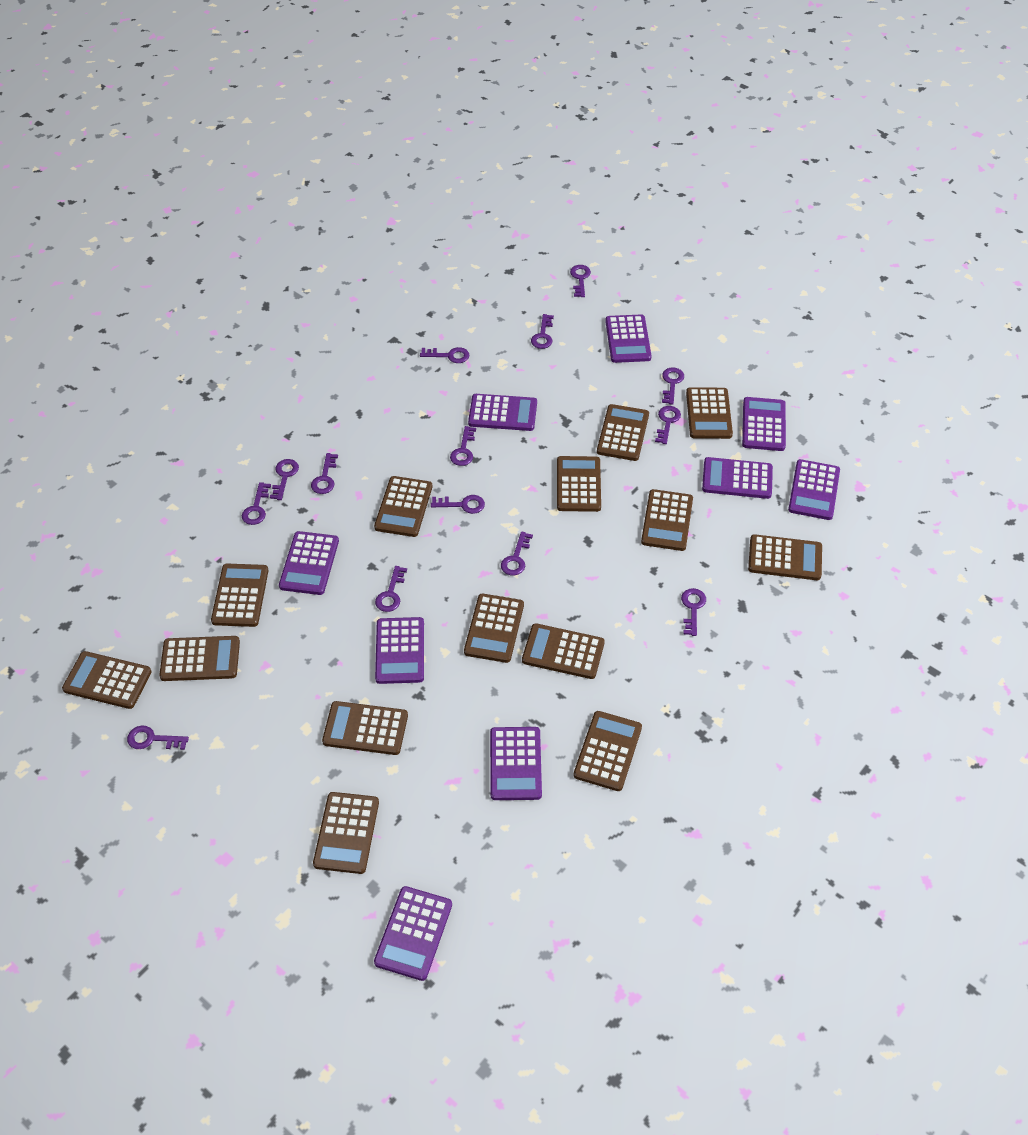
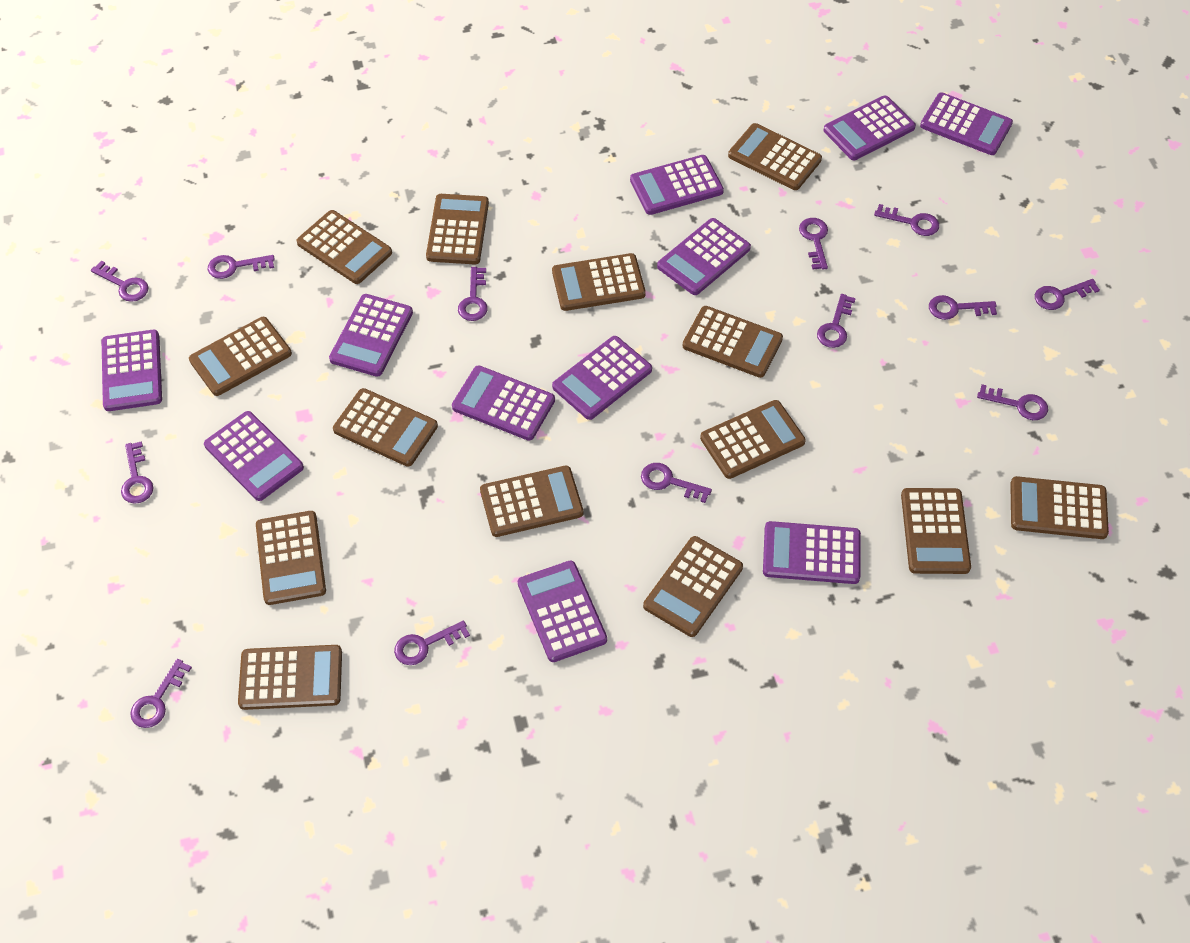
purple calculator: 9 -> 11
purple key: 14 -> 13

